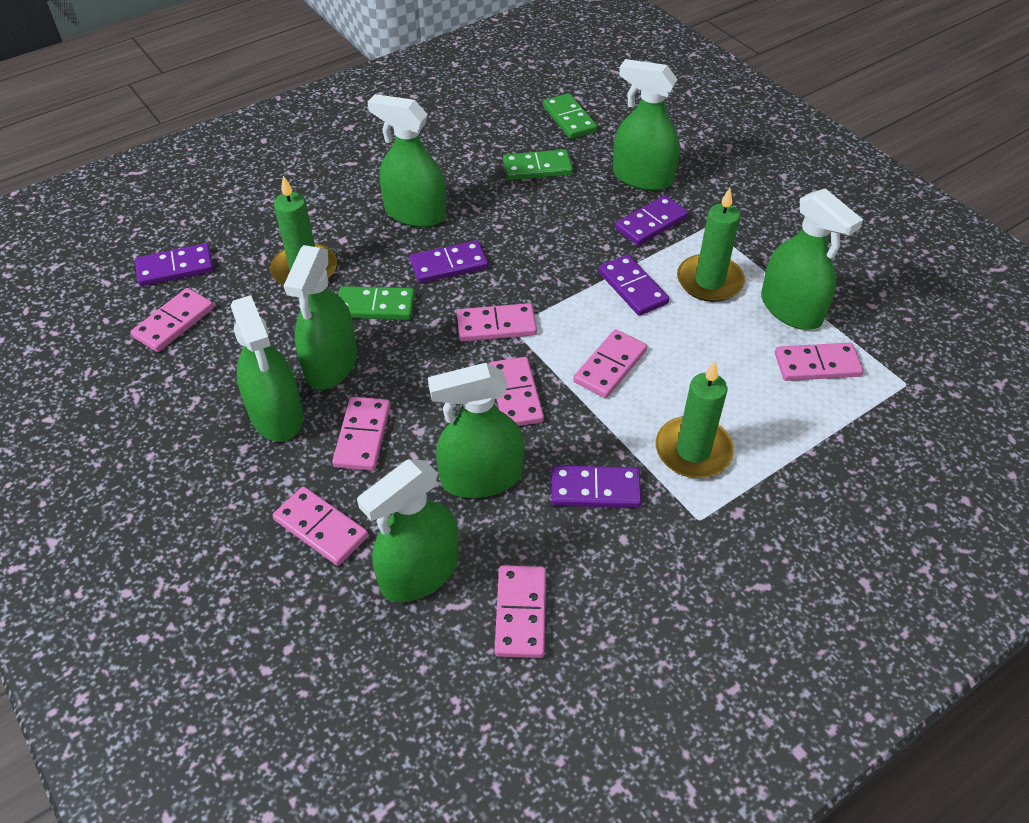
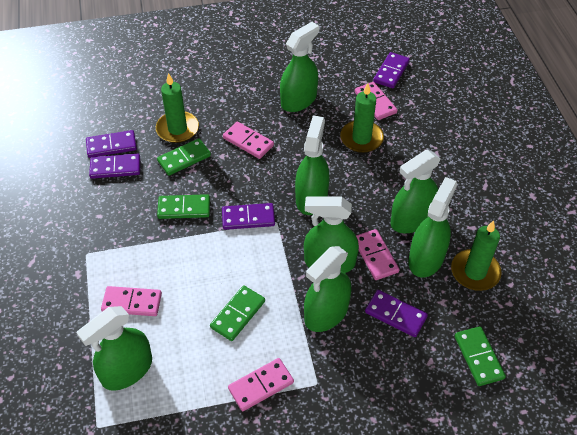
green domino: 3 -> 4
pink domino: 8 -> 5

